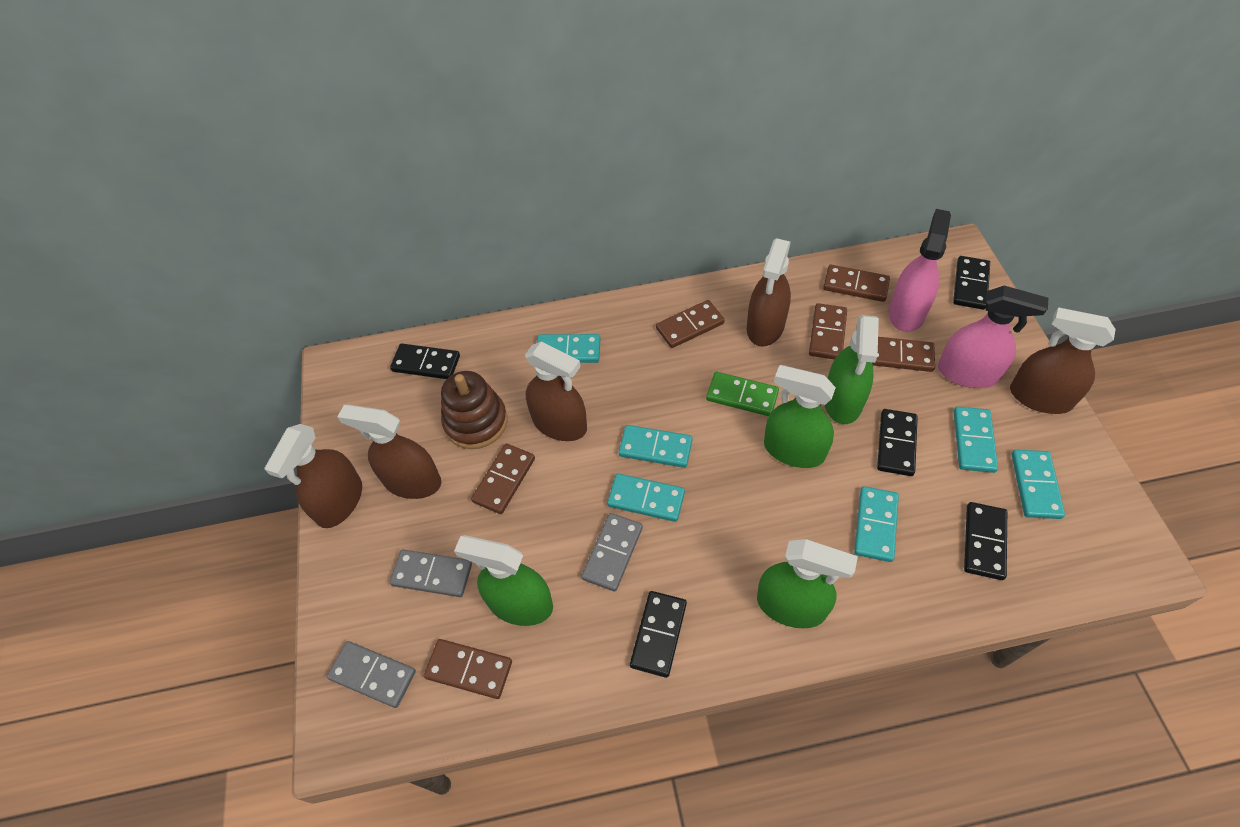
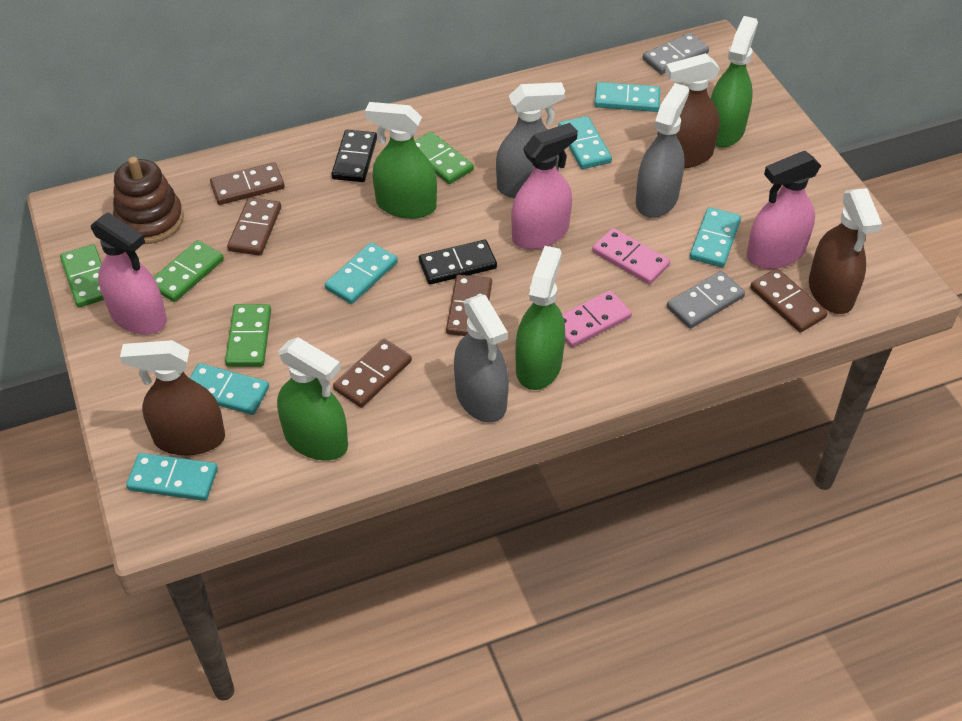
black domino: 5 -> 2
brown domino: 6 -> 5
brown spray bottle: 5 -> 3
green domino: 1 -> 4
grey domino: 3 -> 2
grey spray bottle: 0 -> 3
pink domino: 0 -> 2
pink spray bottle: 2 -> 3

